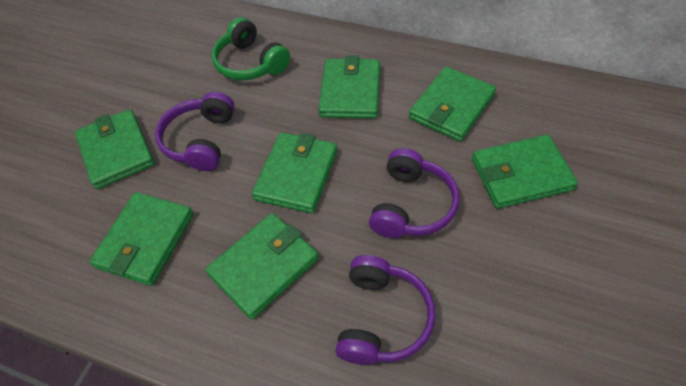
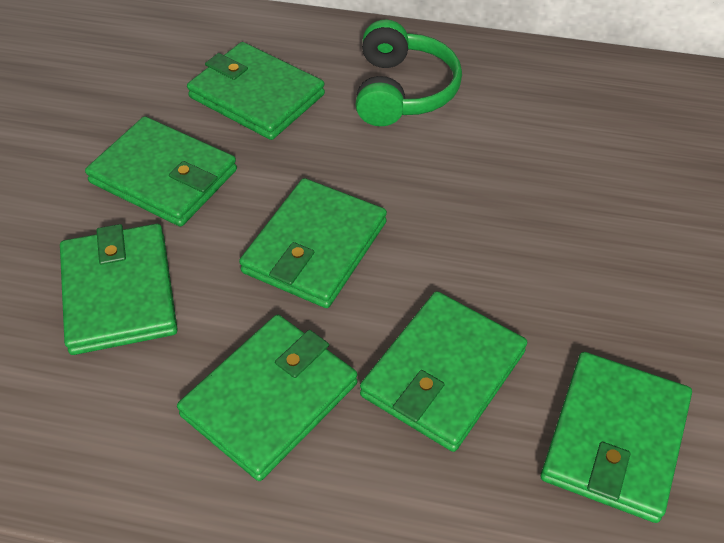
purple headphones: 3 -> 0

